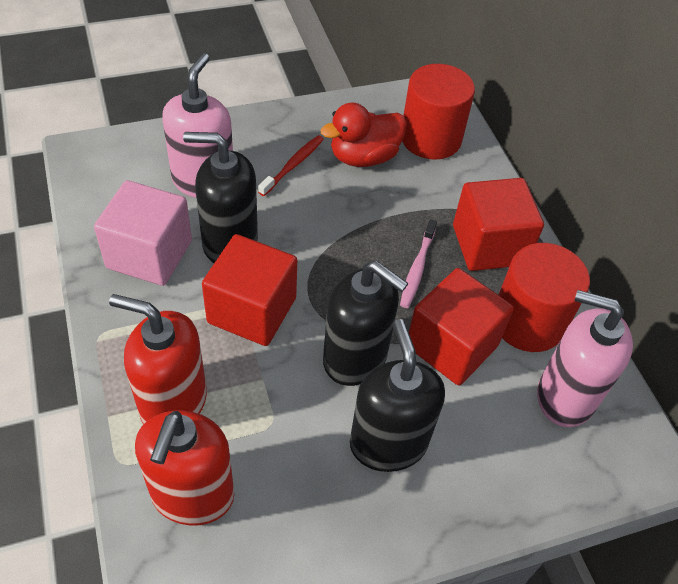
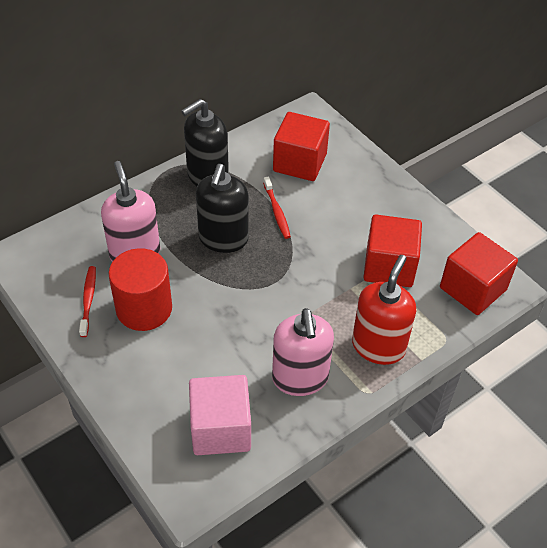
black soap dispenser: 3 -> 2
pink toothbrush: 1 -> 0
red cylinder: 2 -> 1
red duck: 1 -> 0
red soap dispenser: 2 -> 1
red toothbrush: 1 -> 2

